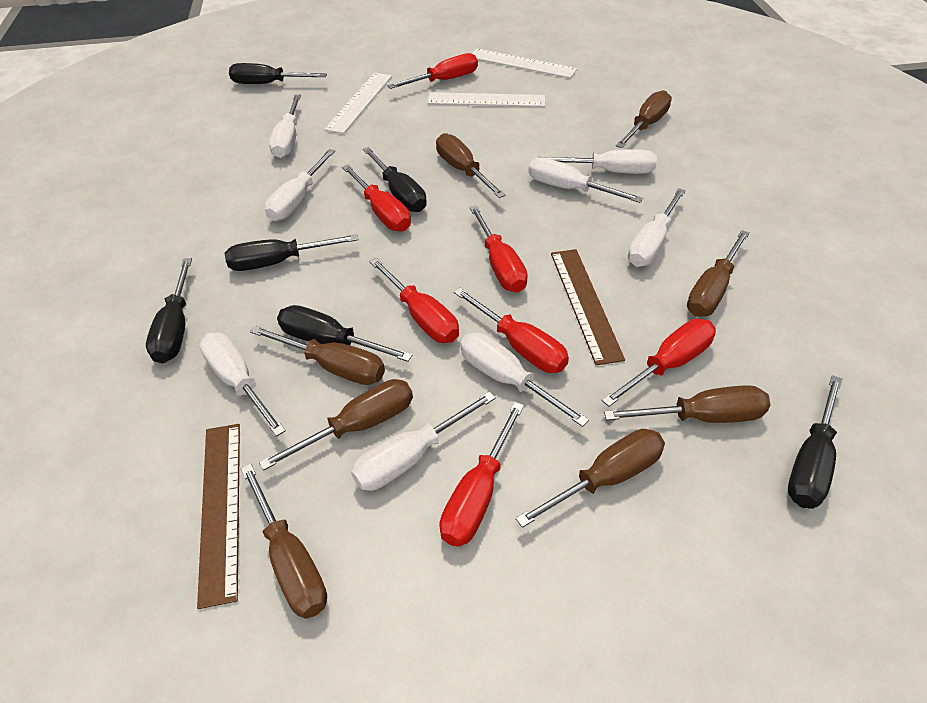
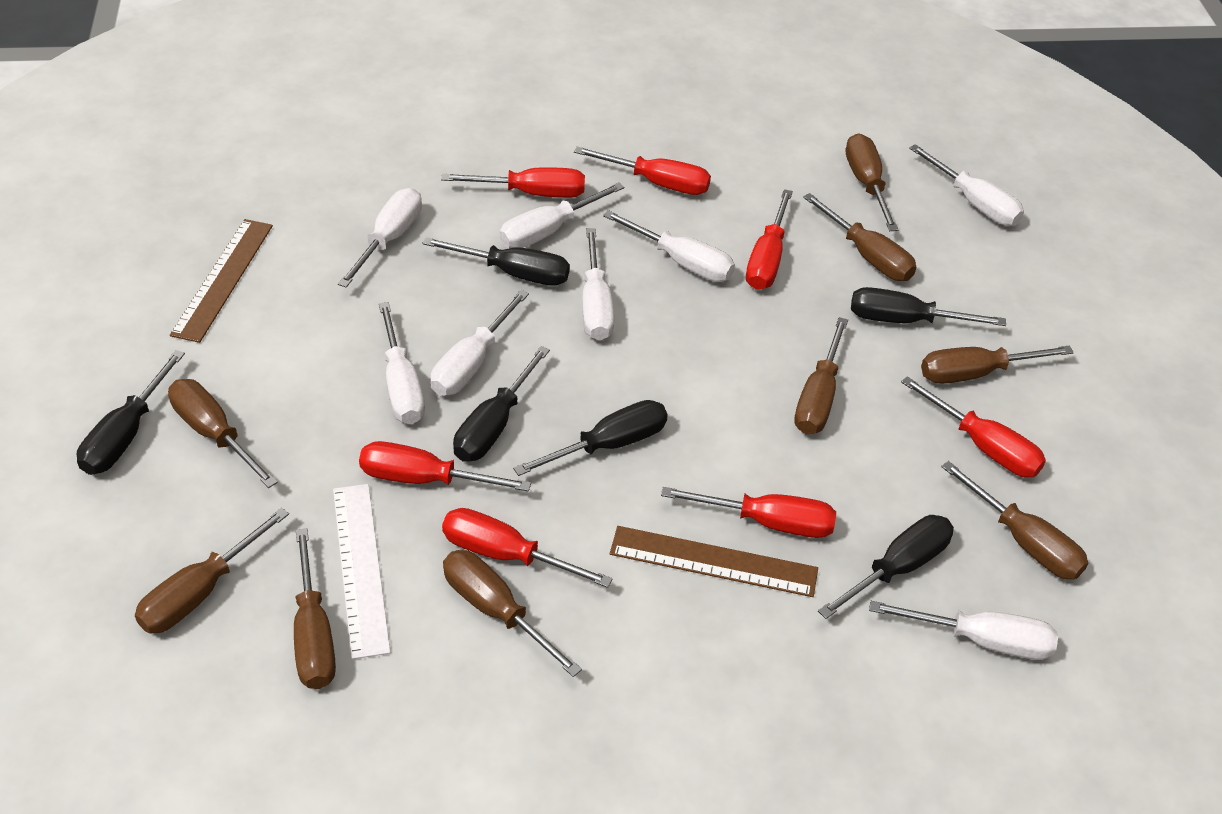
brown screwdriver: 8 -> 9
white ruler: 3 -> 1

